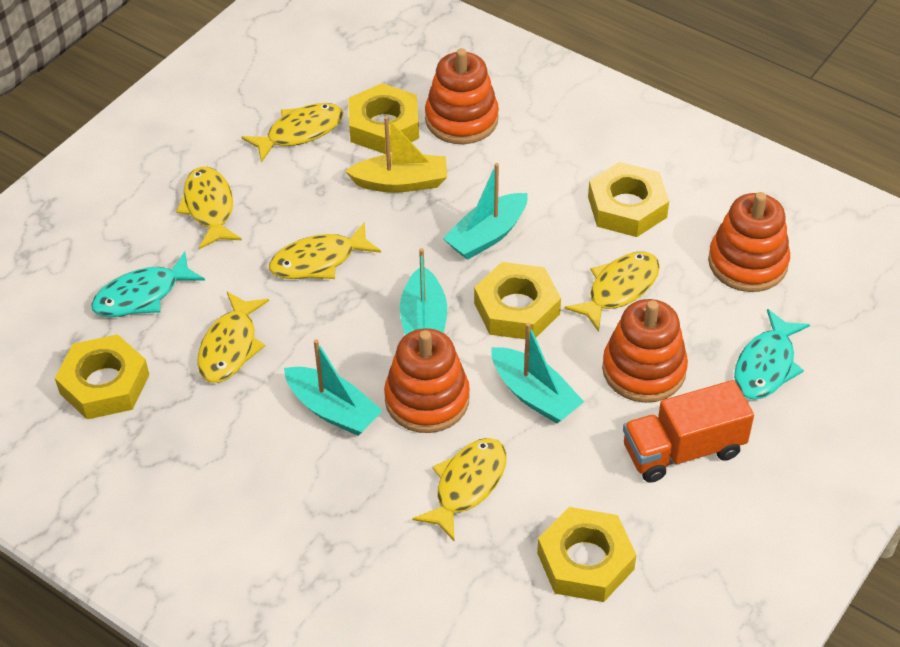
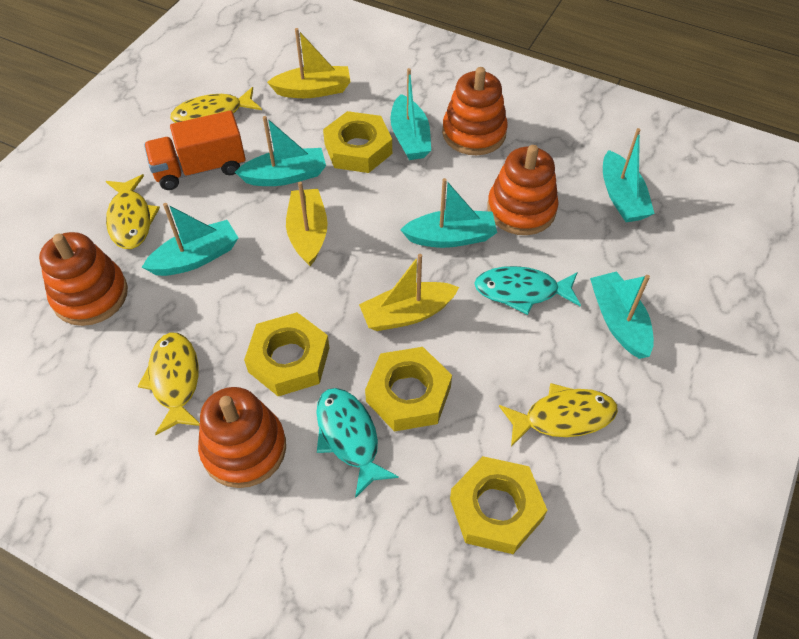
turquoise boat: 4 -> 6
yellow boat: 1 -> 3
yellow fish: 6 -> 4
yellow nut: 5 -> 4

